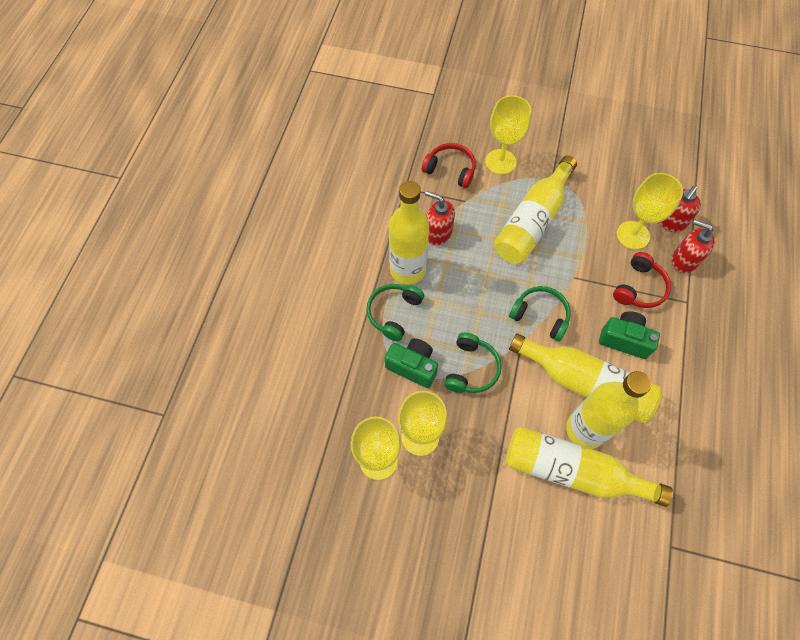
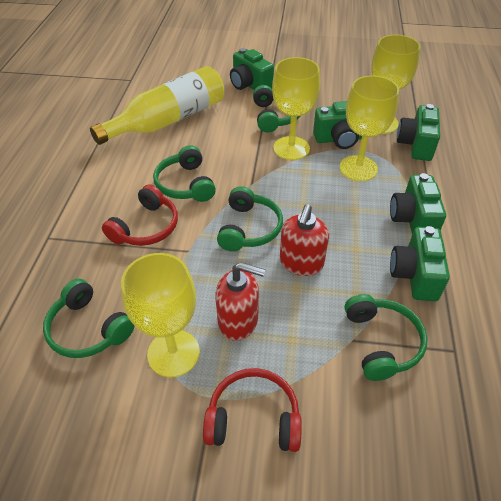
green camera: 2 -> 5
green headphones: 3 -> 5
red soap dispenser: 3 -> 2
yellow bottle: 5 -> 1

